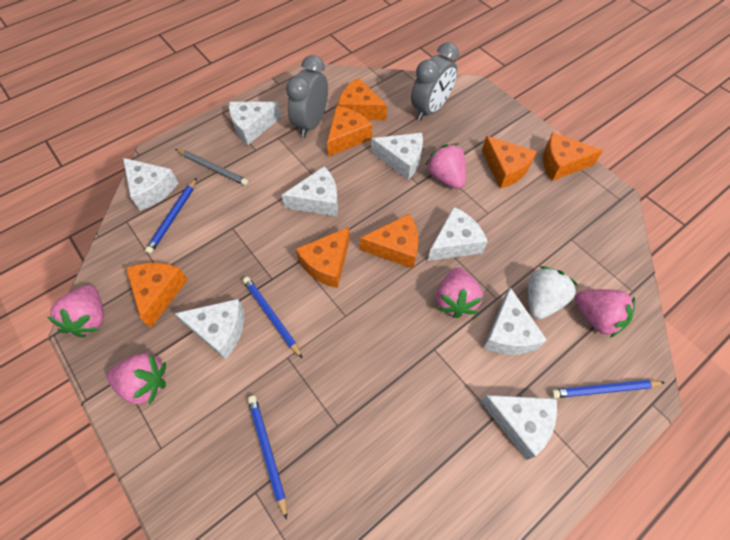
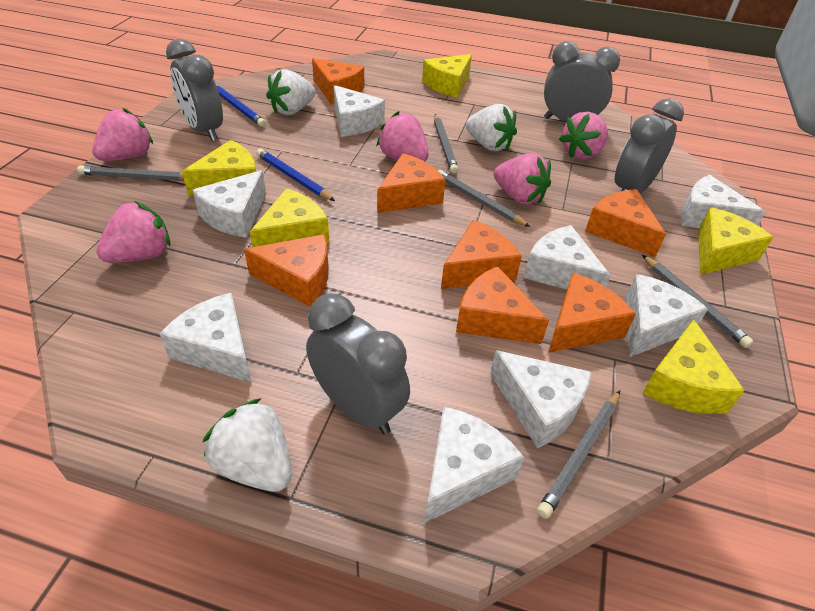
blue pencil: 4 -> 2
grey clock: 2 -> 4
grey pencil: 1 -> 5
white strawberry: 1 -> 3
yellow cheese: 0 -> 5

